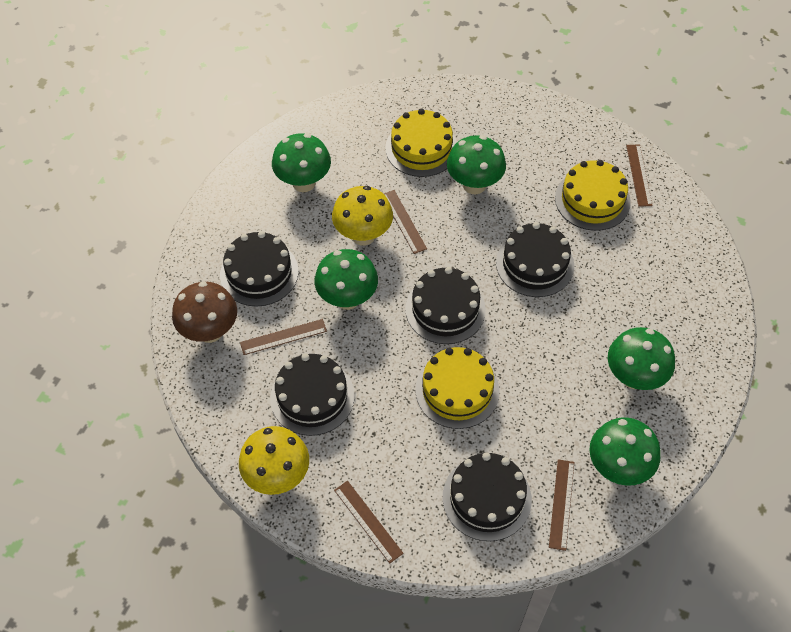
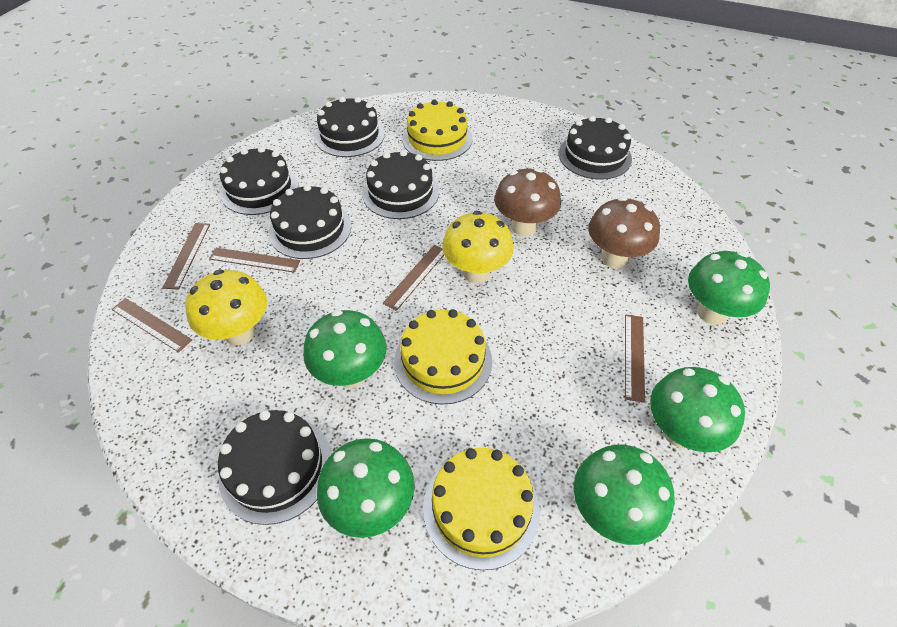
black cake: 5 -> 6
brown mushroom: 1 -> 2

